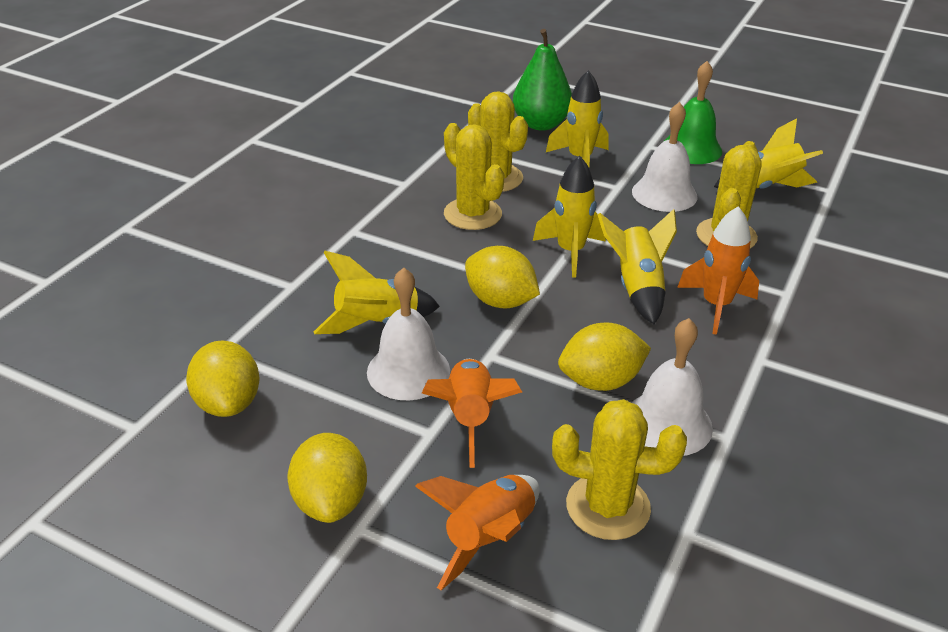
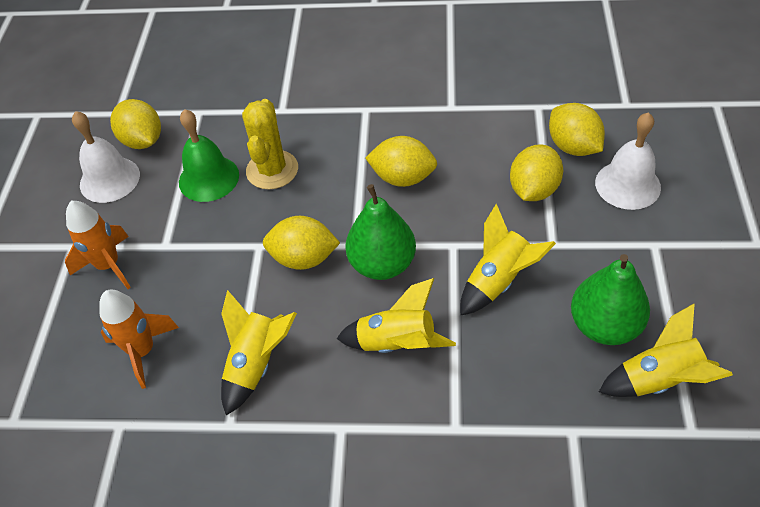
green pear: 1 -> 2
orange rocket: 3 -> 2
white bell: 3 -> 2
yellow cactus: 4 -> 1
yellow lemon: 4 -> 5
yellow rocket: 5 -> 4

